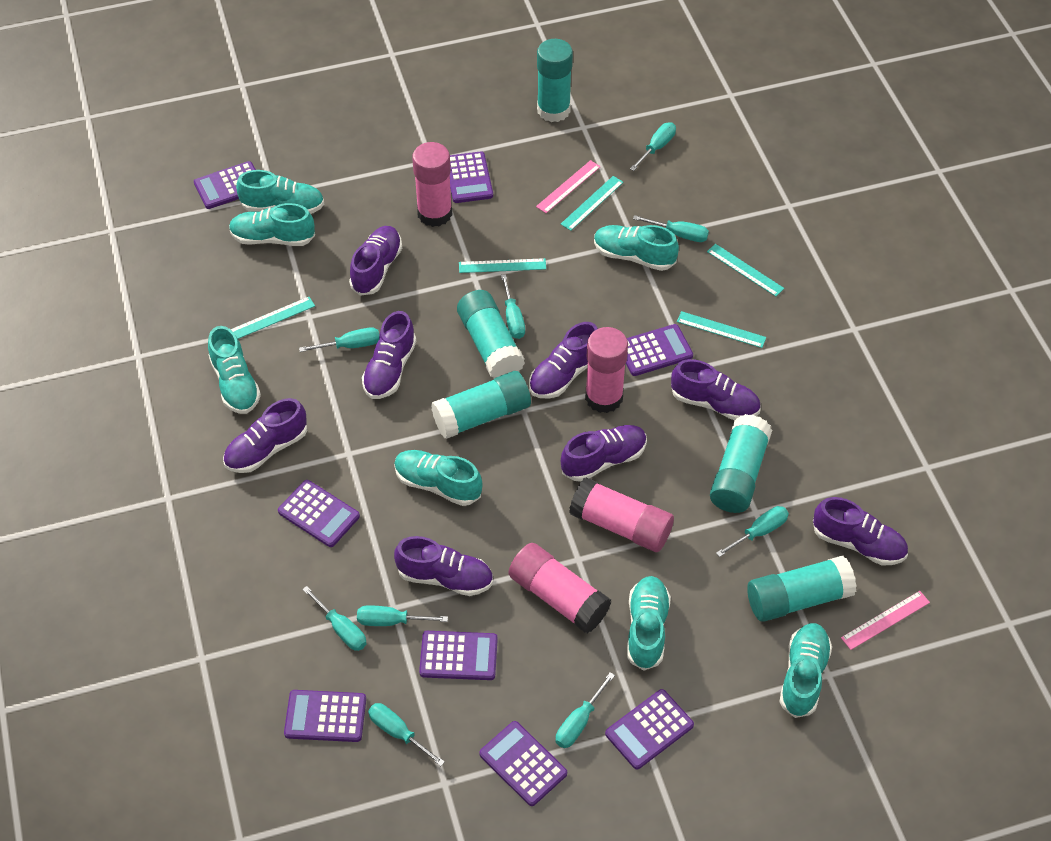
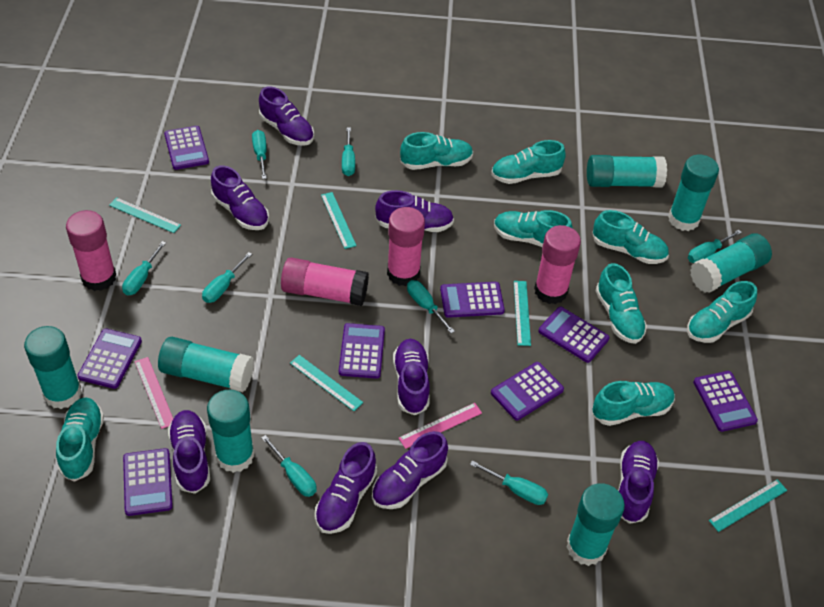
turquoise glue stick: 5 -> 7
turquoise screwdriver: 9 -> 8
turquoise shoe: 7 -> 8

